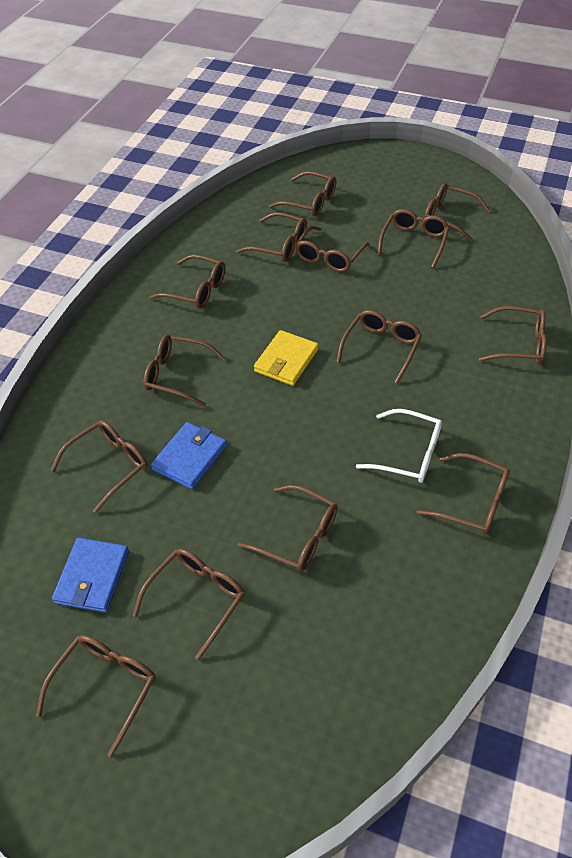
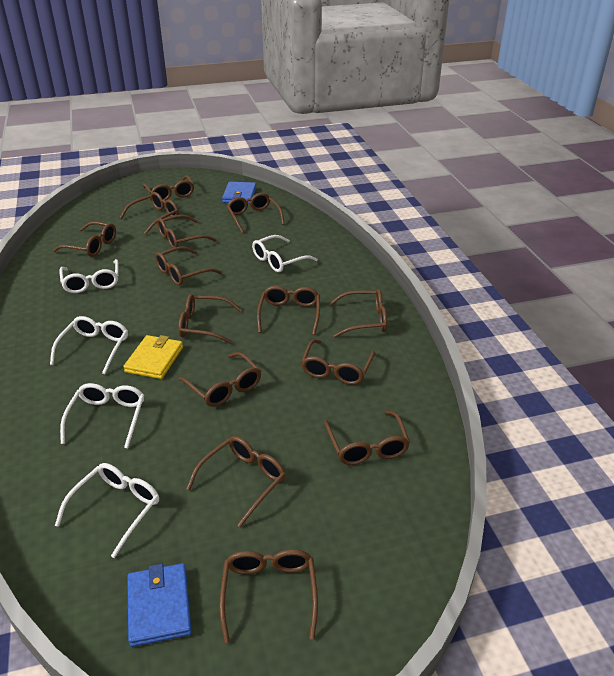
white glasses: 1 -> 5

